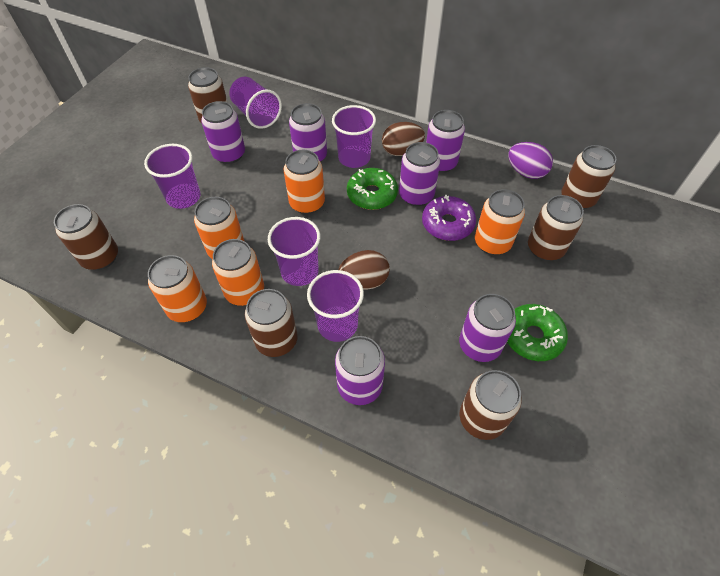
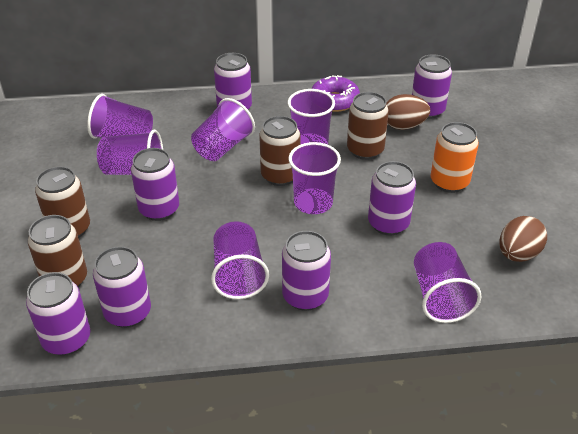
brown can: 6 -> 4
green donut: 2 -> 0
orange can: 5 -> 1
purple can: 6 -> 7
purple cup: 5 -> 7
purple egg: 1 -> 0

